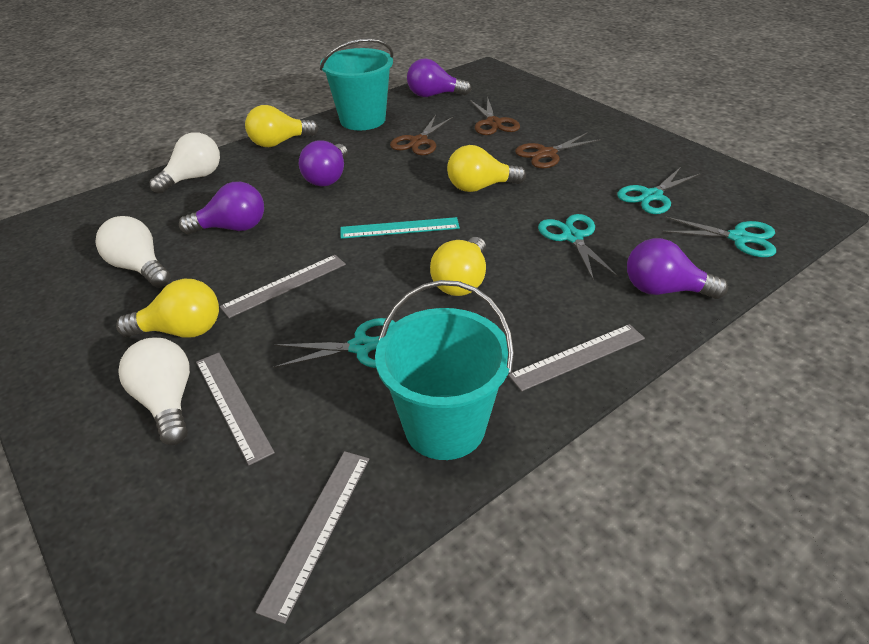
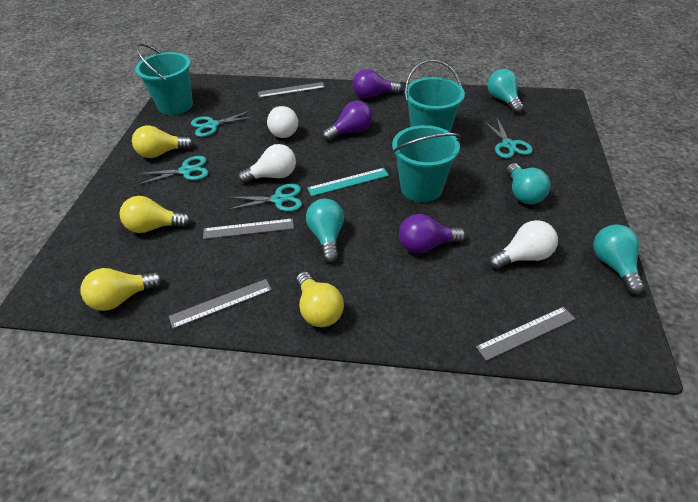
brown scissors: 3 -> 0
purple light bulb: 4 -> 3
turquoise bucket: 2 -> 3
turquoise light bulb: 0 -> 4

